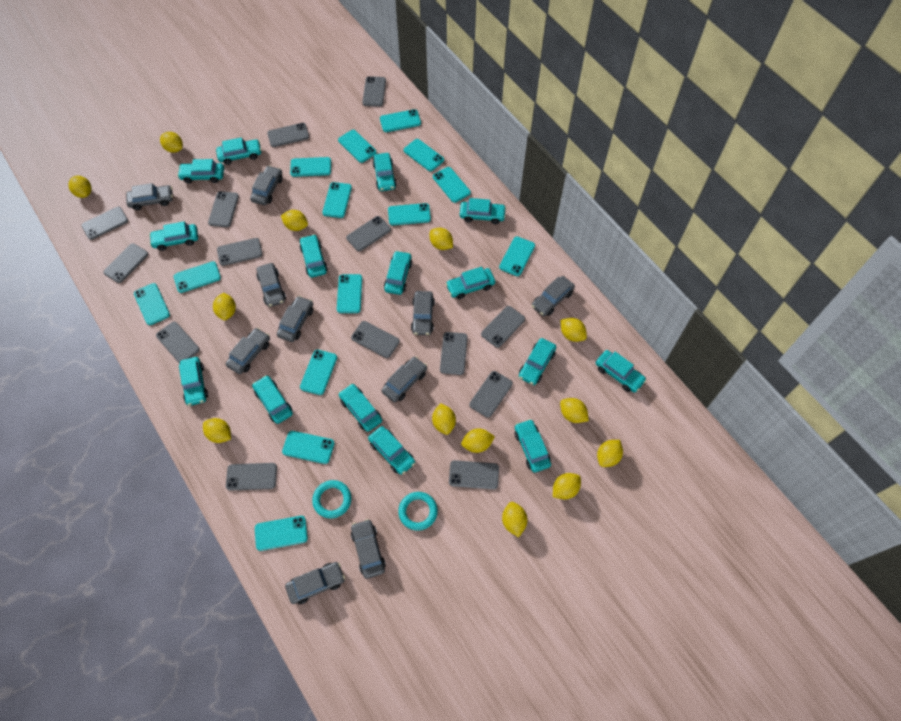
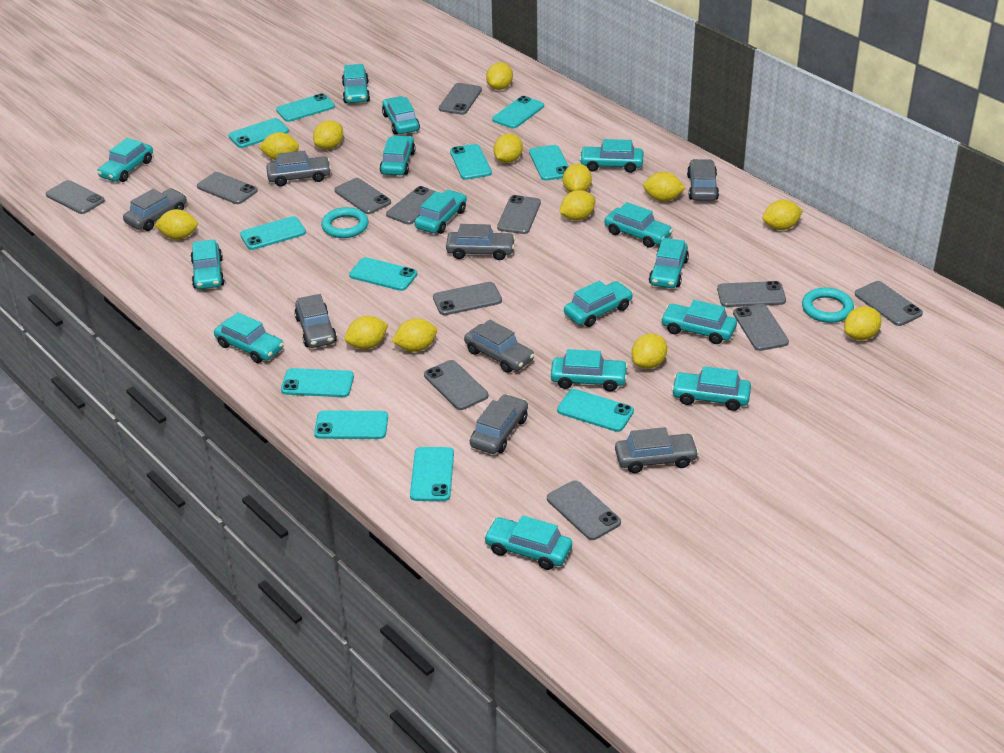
grey car: 10 -> 8
grey phone: 14 -> 12
turquoise phone: 14 -> 11

